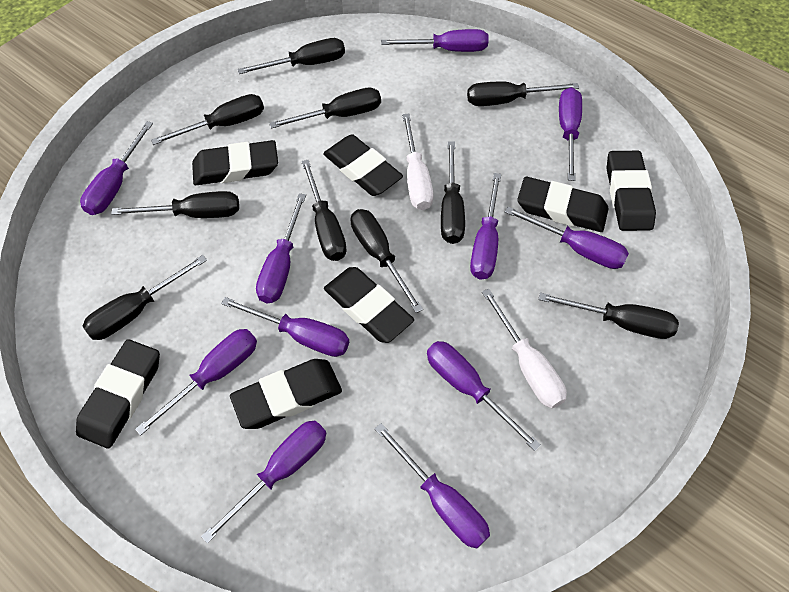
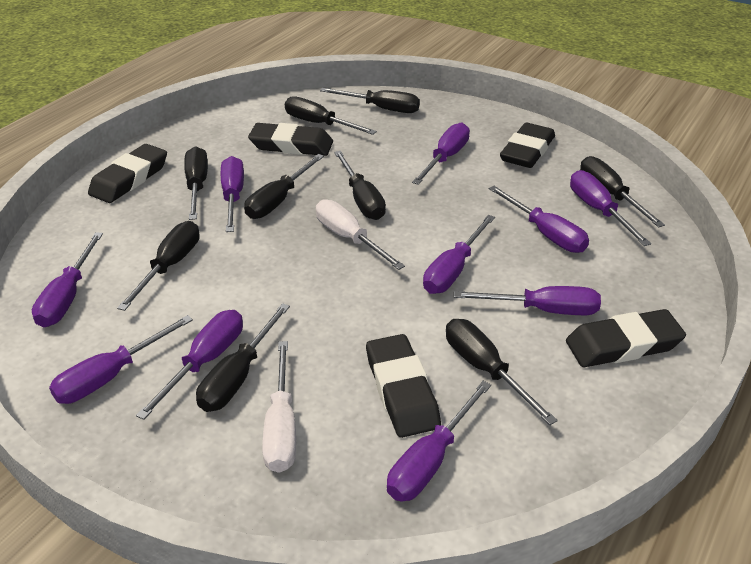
black eraser: 7 -> 5
black screwdriver: 10 -> 9
purple screwdriver: 11 -> 10

